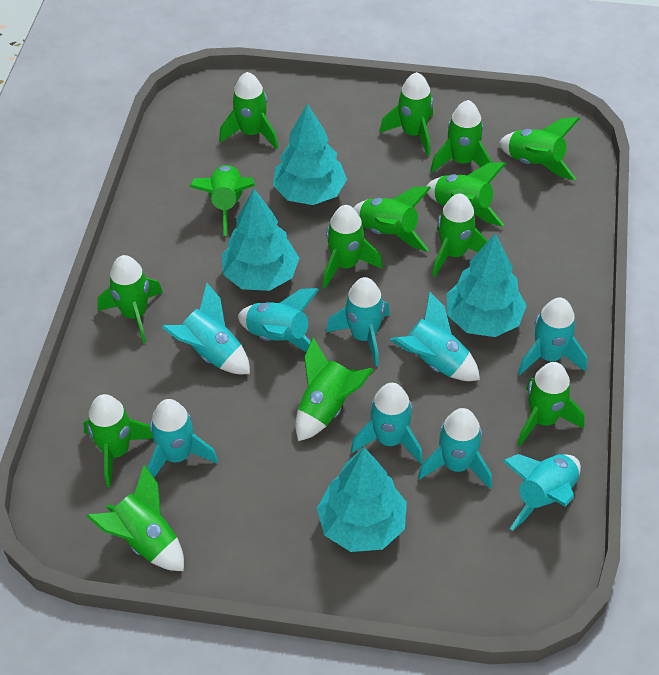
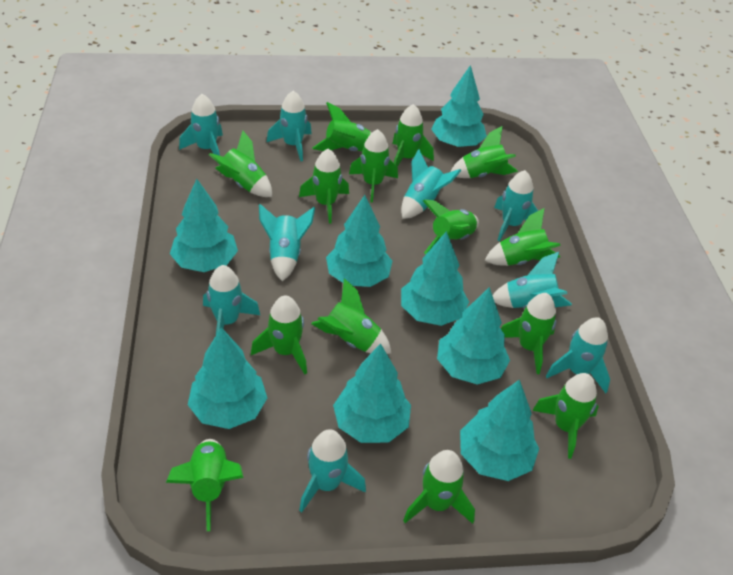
turquoise tree: 4 -> 8

